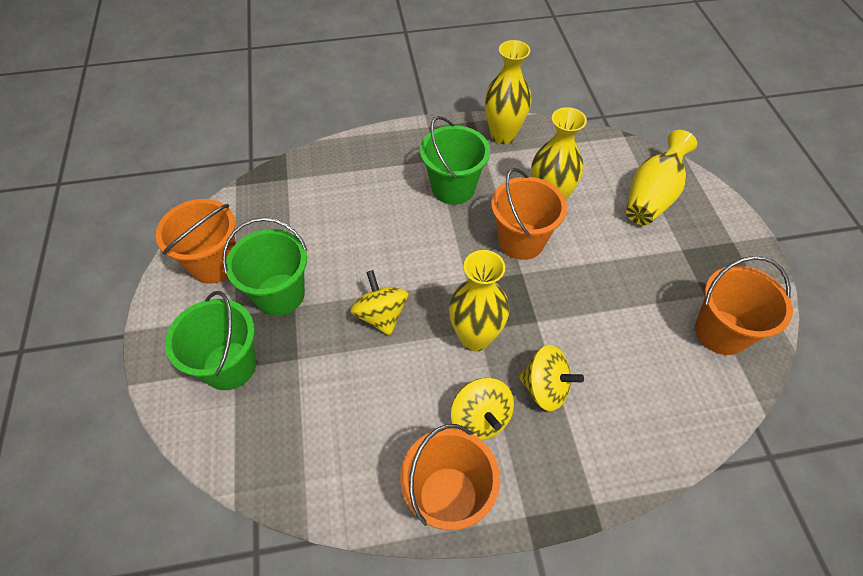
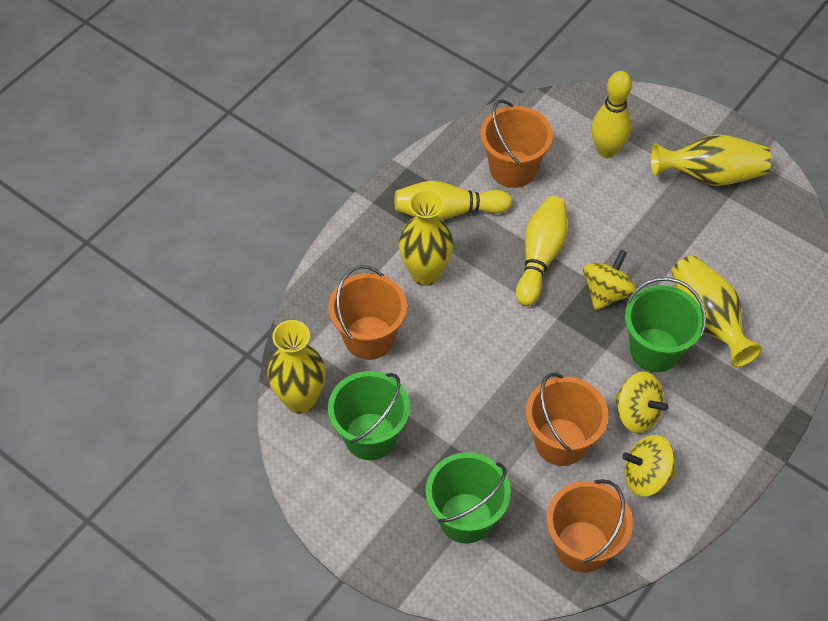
yellow bowling pin: 0 -> 3

